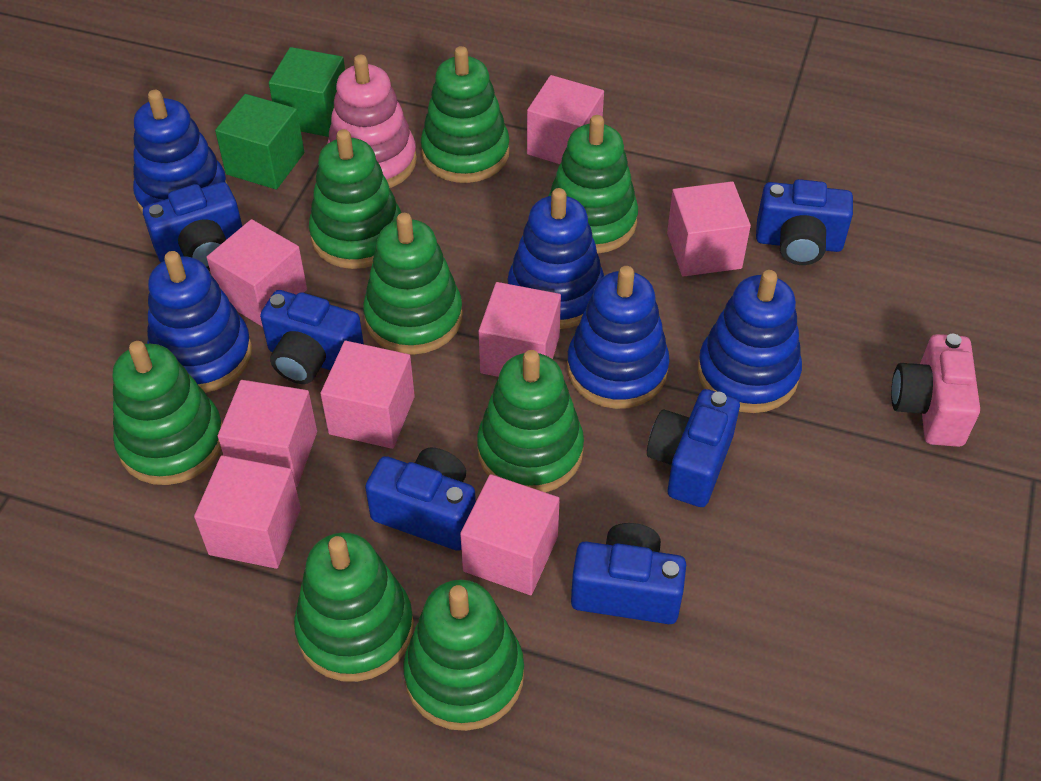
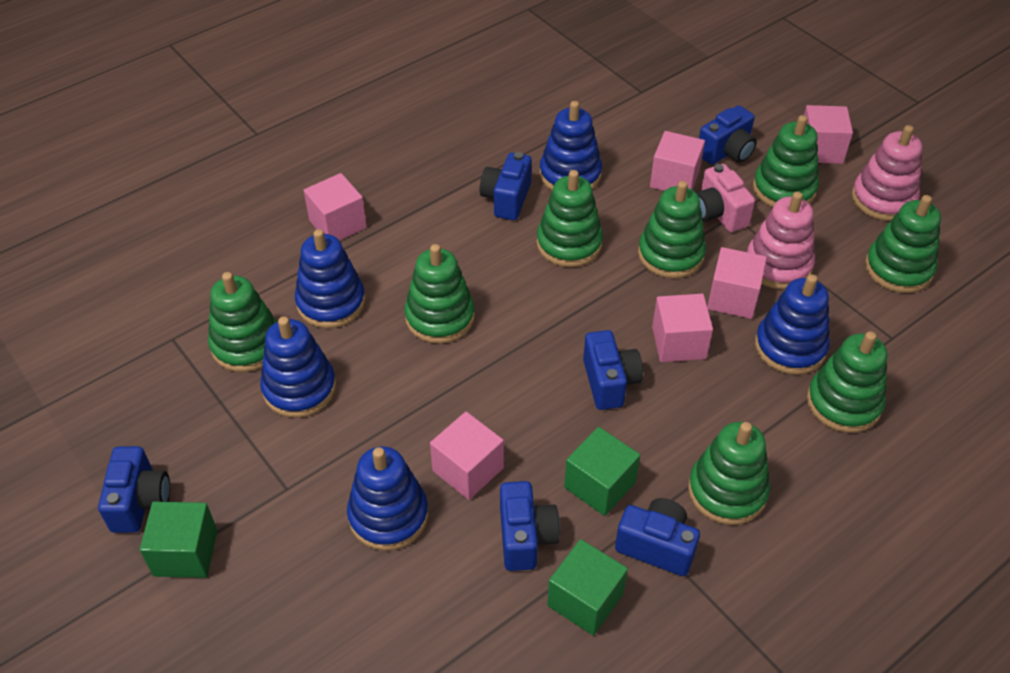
green cube: 2 -> 3
pink cube: 8 -> 6
pink stacking toy: 1 -> 2

